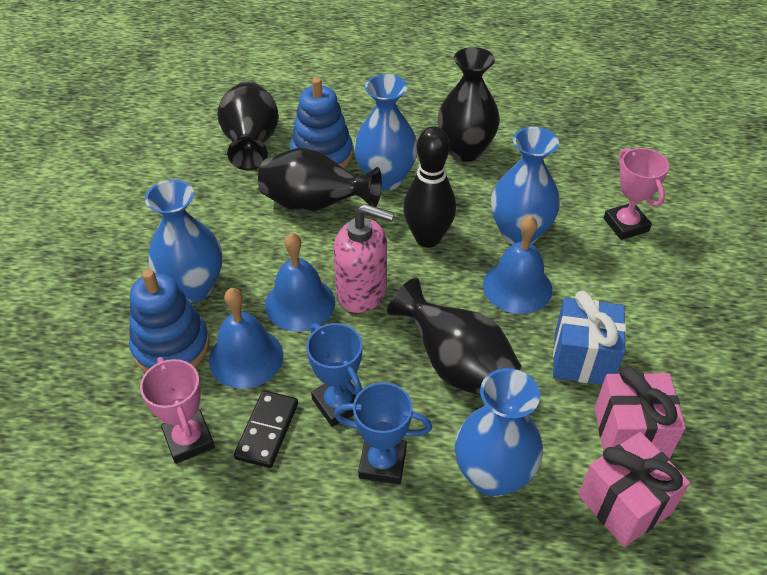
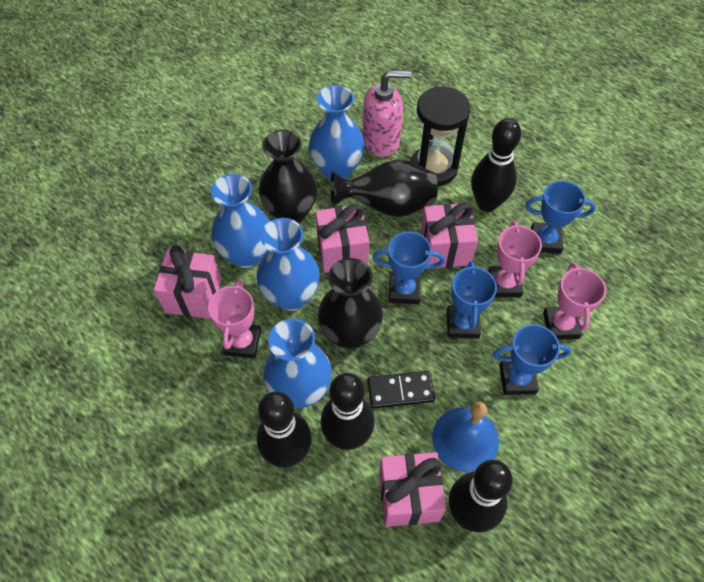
black bowling pin: 1 -> 4
black hourglass: 0 -> 1
black vase: 4 -> 3
blue bell: 3 -> 1
blue gift: 1 -> 0
blue stacking toy: 2 -> 0
blue trophy: 2 -> 4
pink gift: 2 -> 4
pink trophy: 2 -> 3

